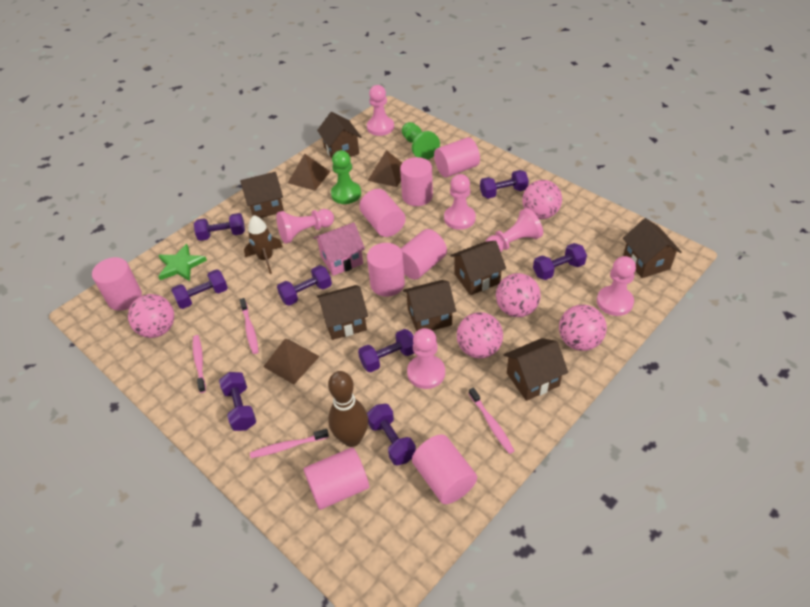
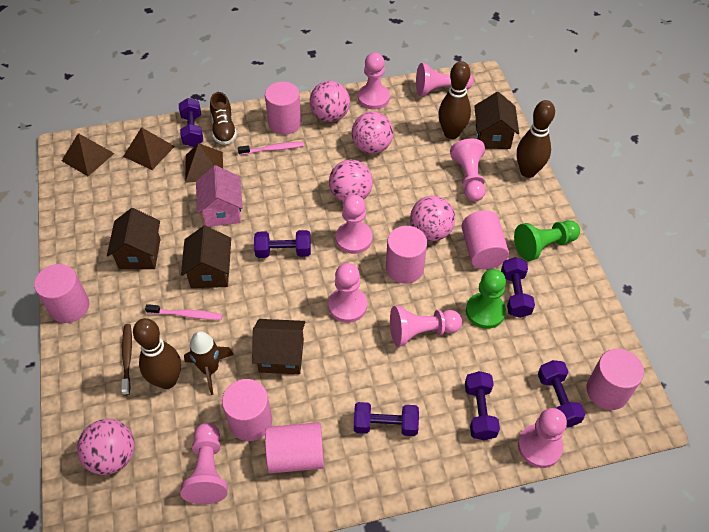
brown bowling pin: 1 -> 3
brown house: 7 -> 4
brown shoe: 0 -> 1
brown toothbrush: 0 -> 1
green star: 1 -> 0
pink cylinder: 8 -> 7
pink pawn: 6 -> 8
pink toothbrush: 4 -> 2
purple dumbbell: 8 -> 6

